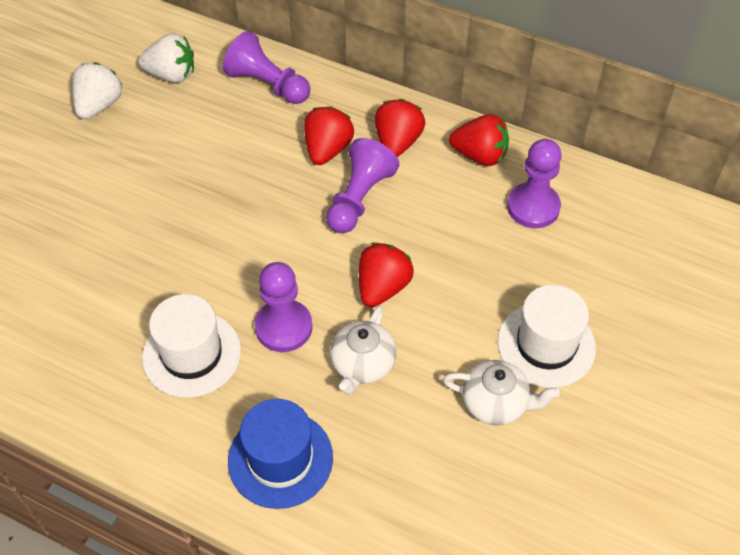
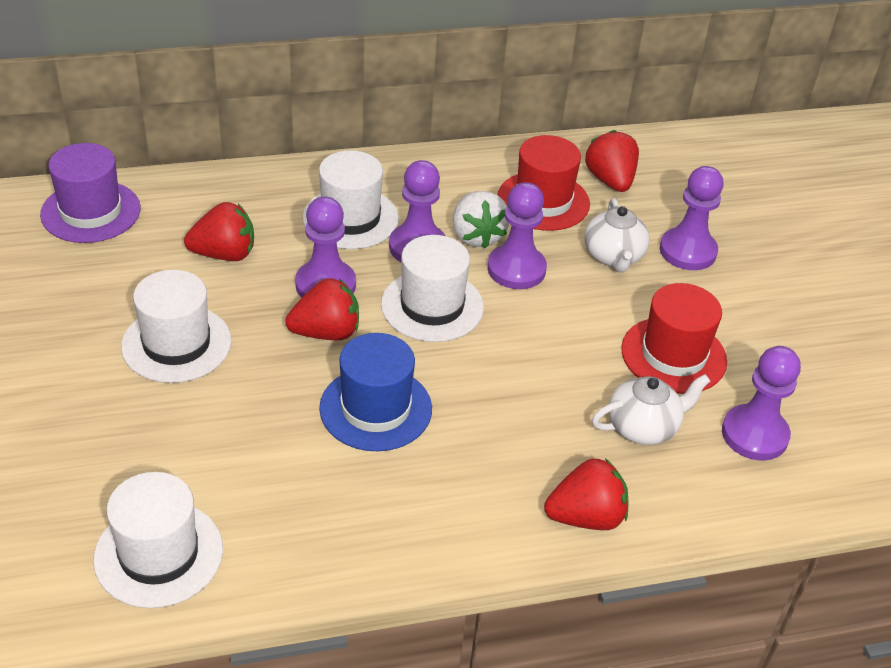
purple hat: 0 -> 1
purple pawn: 4 -> 5
red hat: 0 -> 2
white hat: 2 -> 4
white strawberry: 2 -> 1

